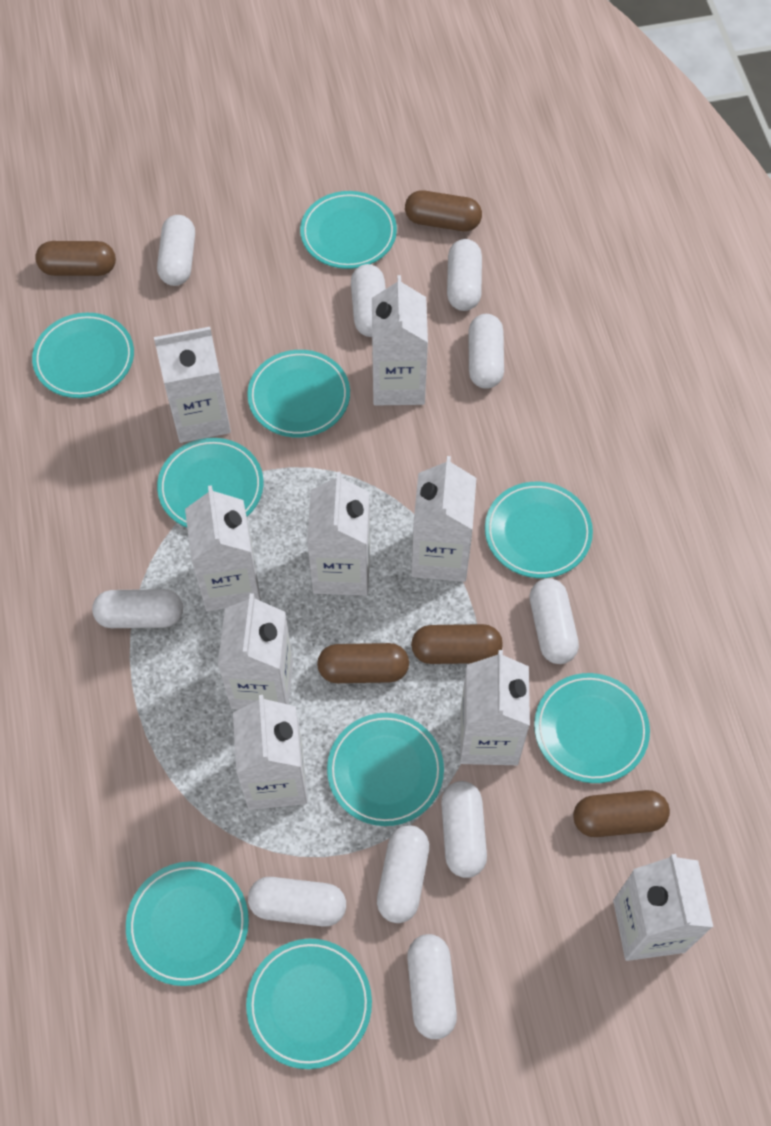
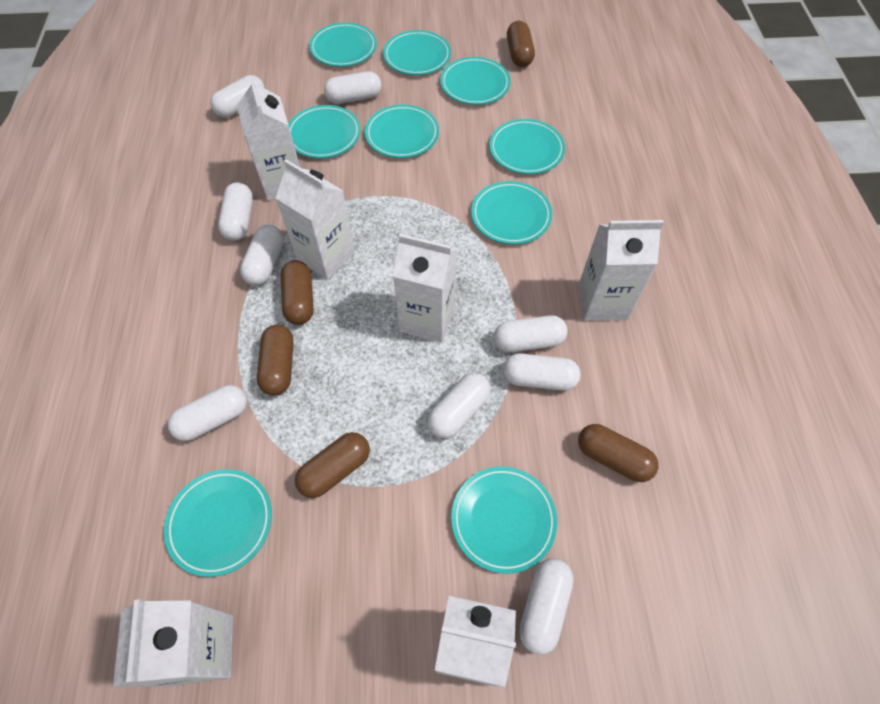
white capsule: 10 -> 9
white carton: 9 -> 6

